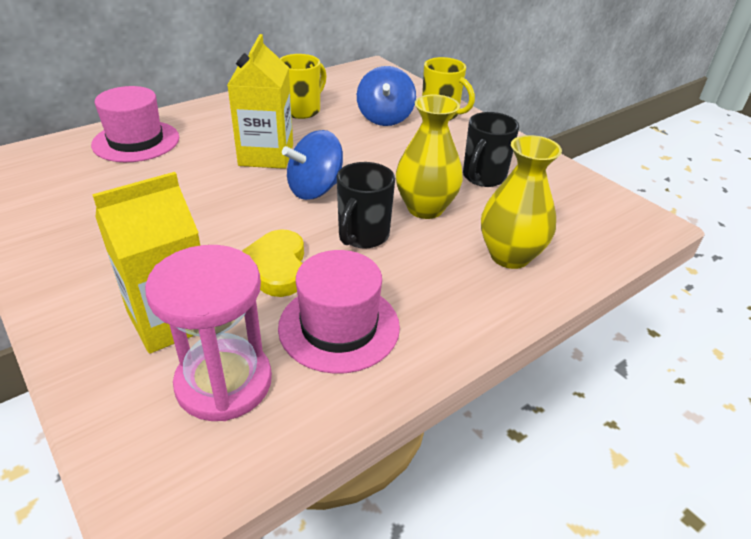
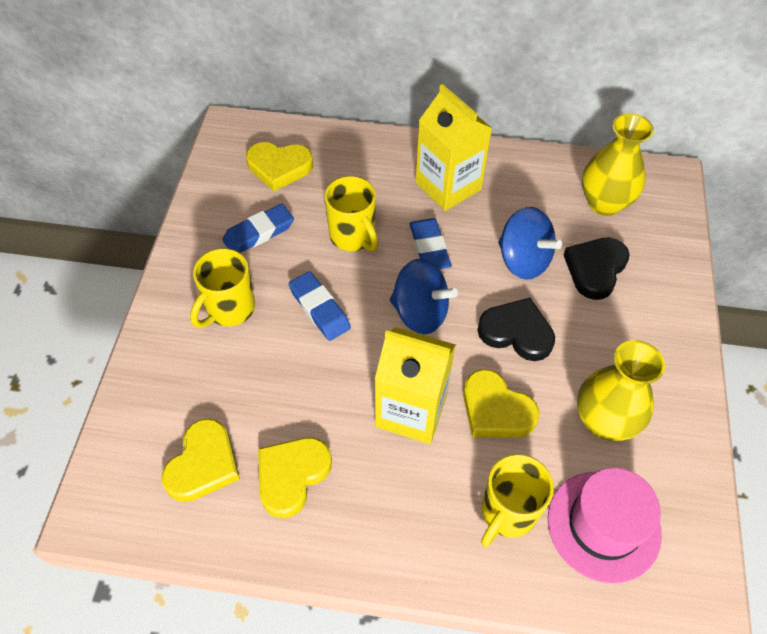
black heart: 0 -> 2
black mug: 2 -> 0
blue eraser: 0 -> 3
pink hat: 2 -> 1
pink hourglass: 1 -> 0
yellow heart: 1 -> 4
yellow mug: 2 -> 3

